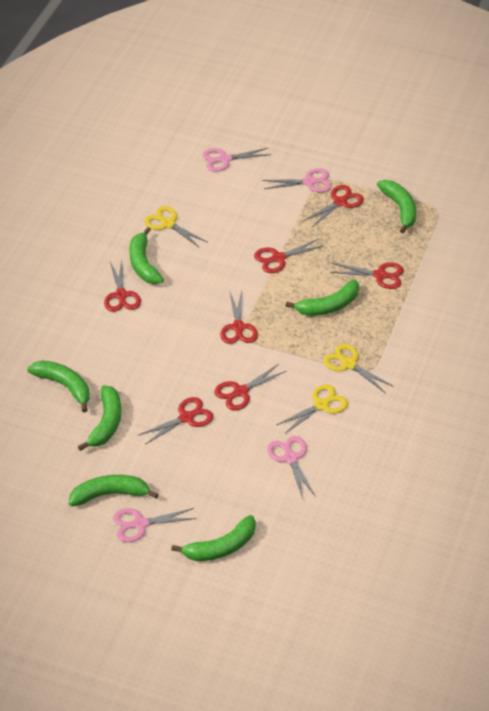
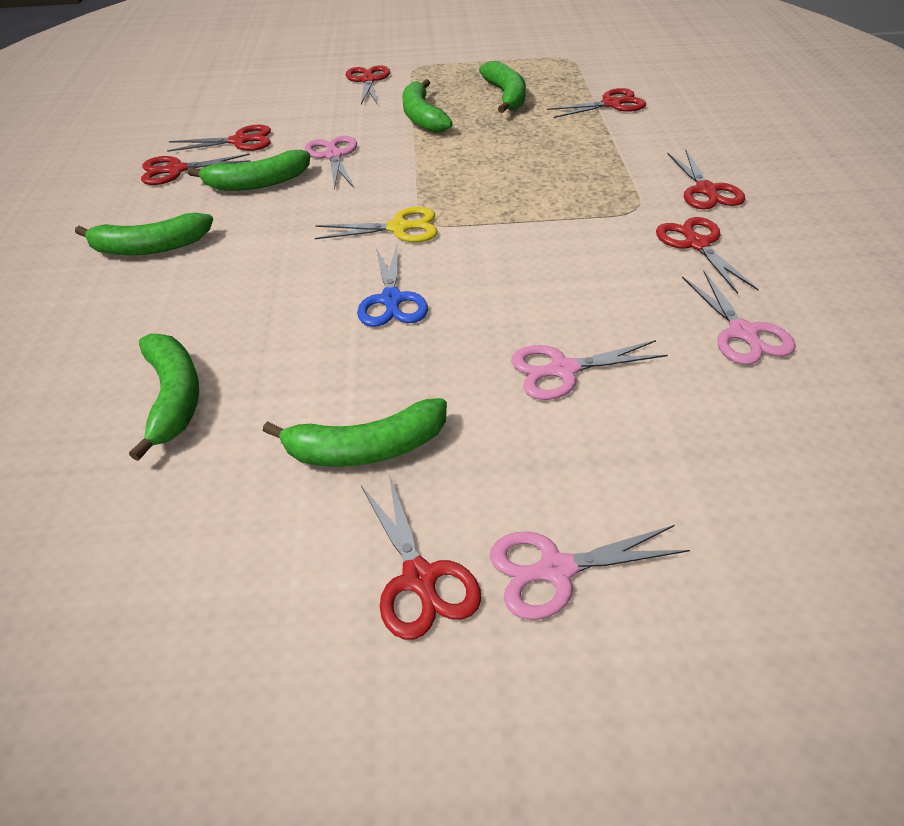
blue scissors: 0 -> 1
green banana: 7 -> 6
yellow scissors: 3 -> 1

